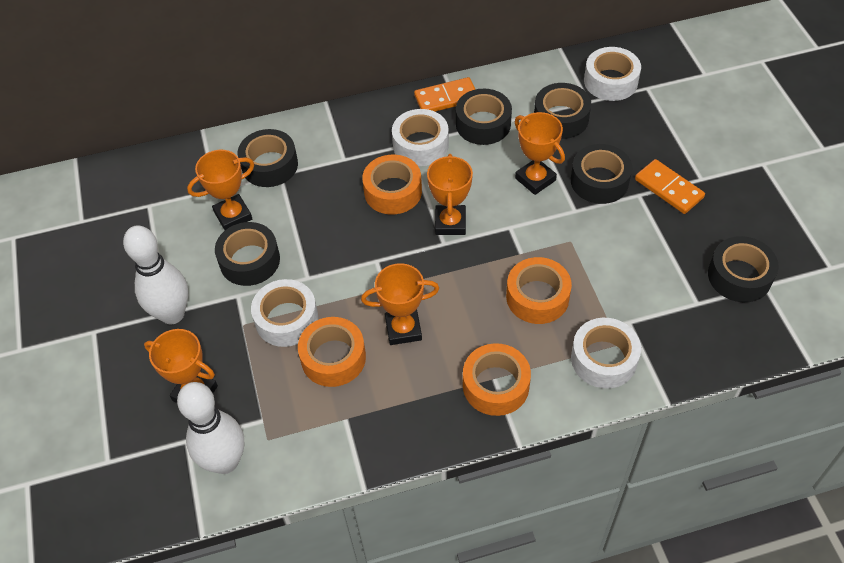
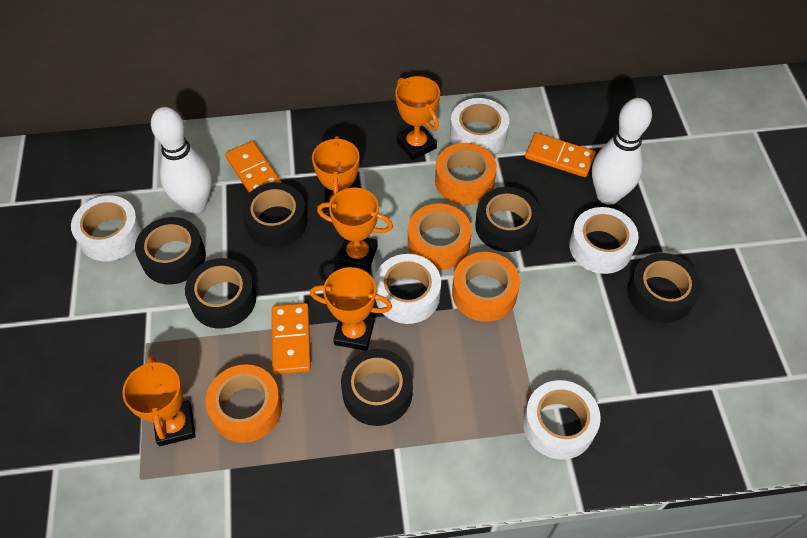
orange domino: 2 -> 3
white tape: 4 -> 5

